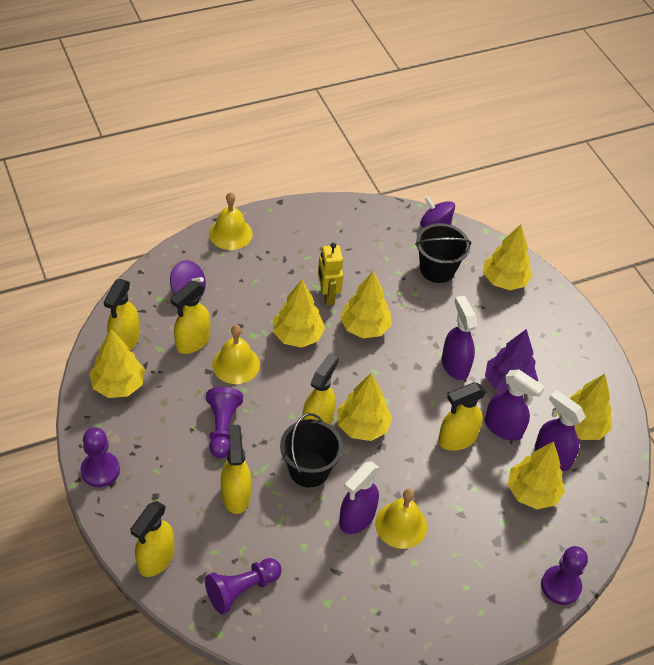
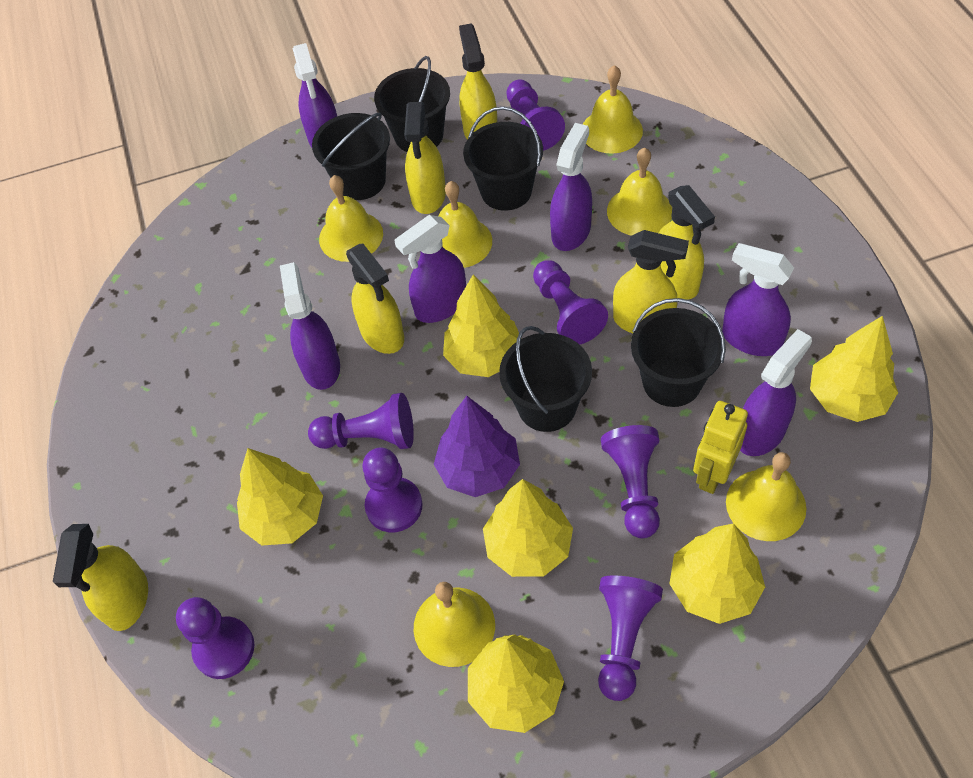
black bucket: 2 -> 5
purple pawn: 4 -> 7
purple spinning top: 2 -> 0
purple spray bottle: 4 -> 6
yellow bell: 3 -> 6
yellow tree: 7 -> 6

